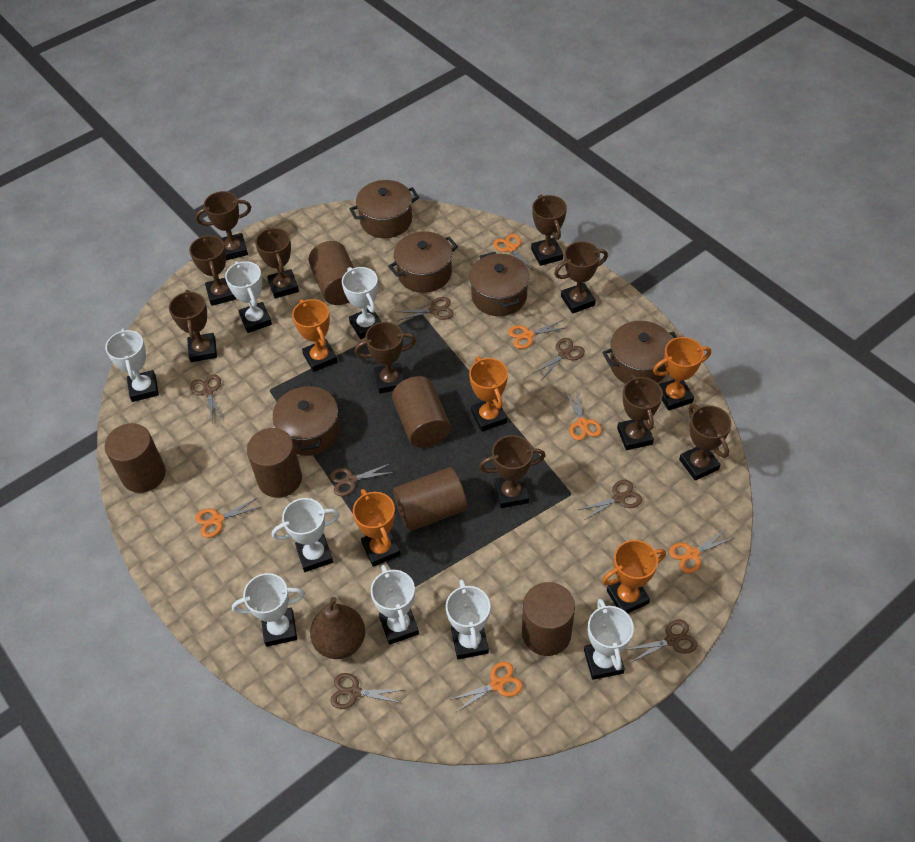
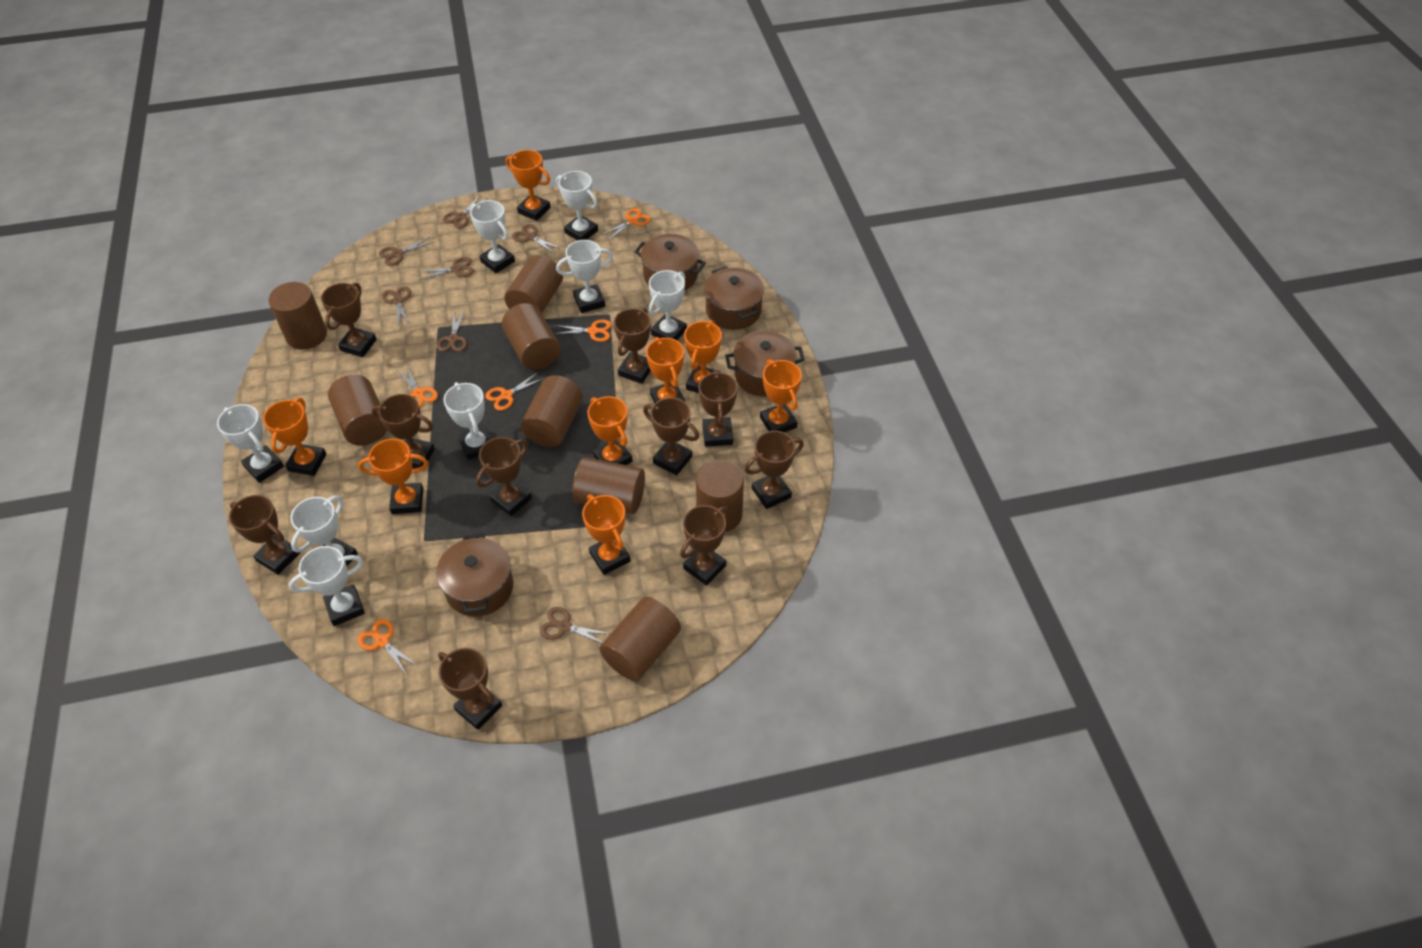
brown cylinder: 6 -> 8
brown pear: 1 -> 0
brown pot: 5 -> 4
orange scissors: 6 -> 5
orange trophy: 5 -> 8

